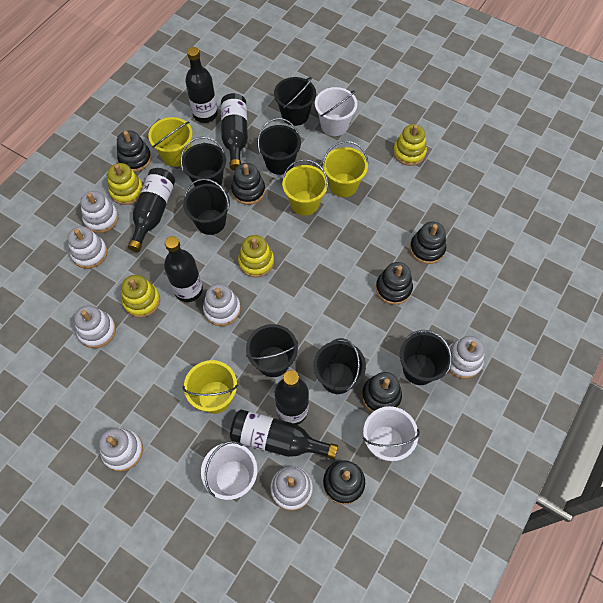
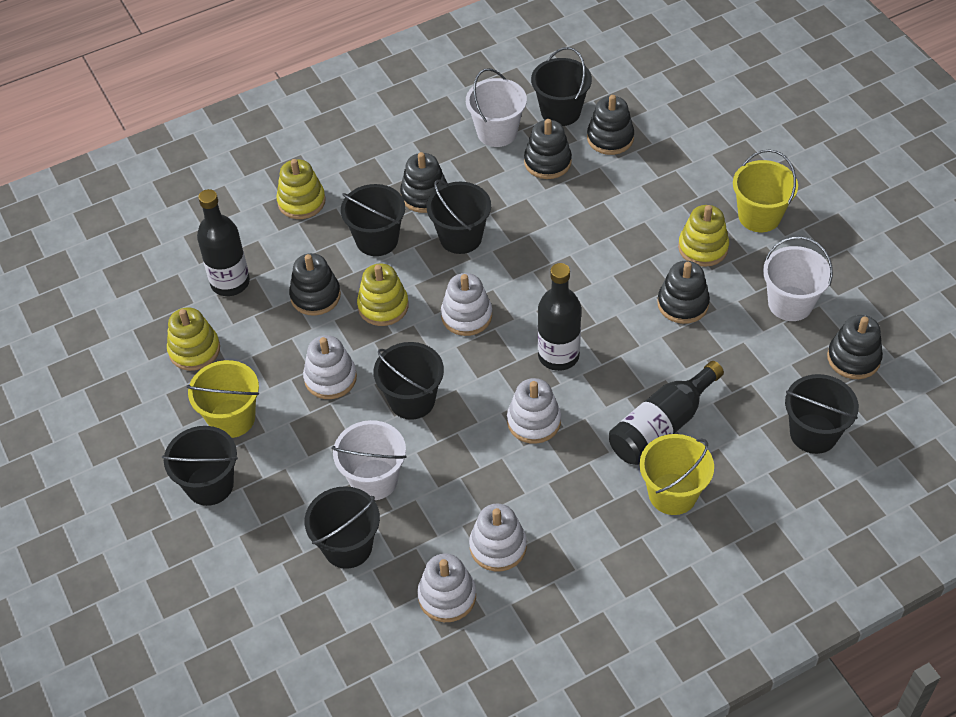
black bottle: 6 -> 3
white stacking toy: 7 -> 5
yellow bucket: 4 -> 3

